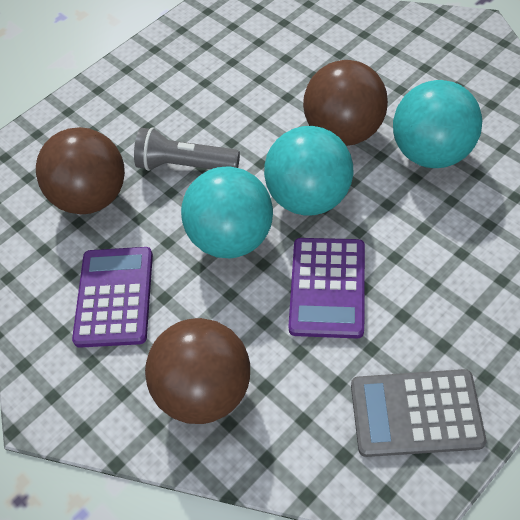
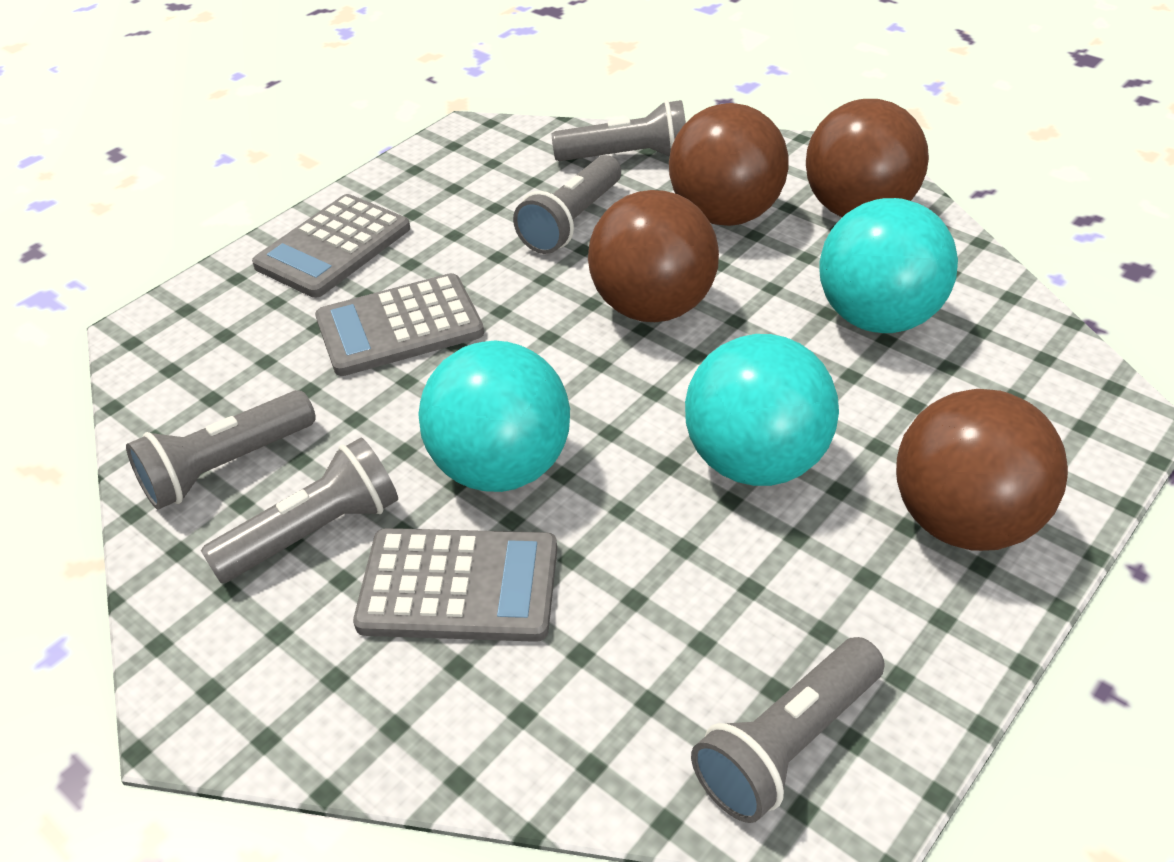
brown ball: 3 -> 4
grey calculator: 1 -> 3
grey flashlight: 1 -> 5
purple calculator: 2 -> 0

